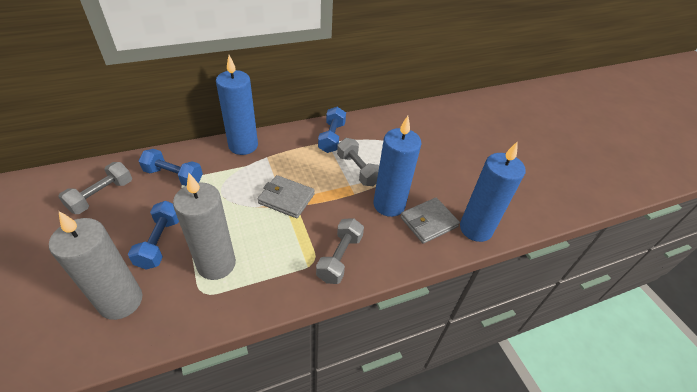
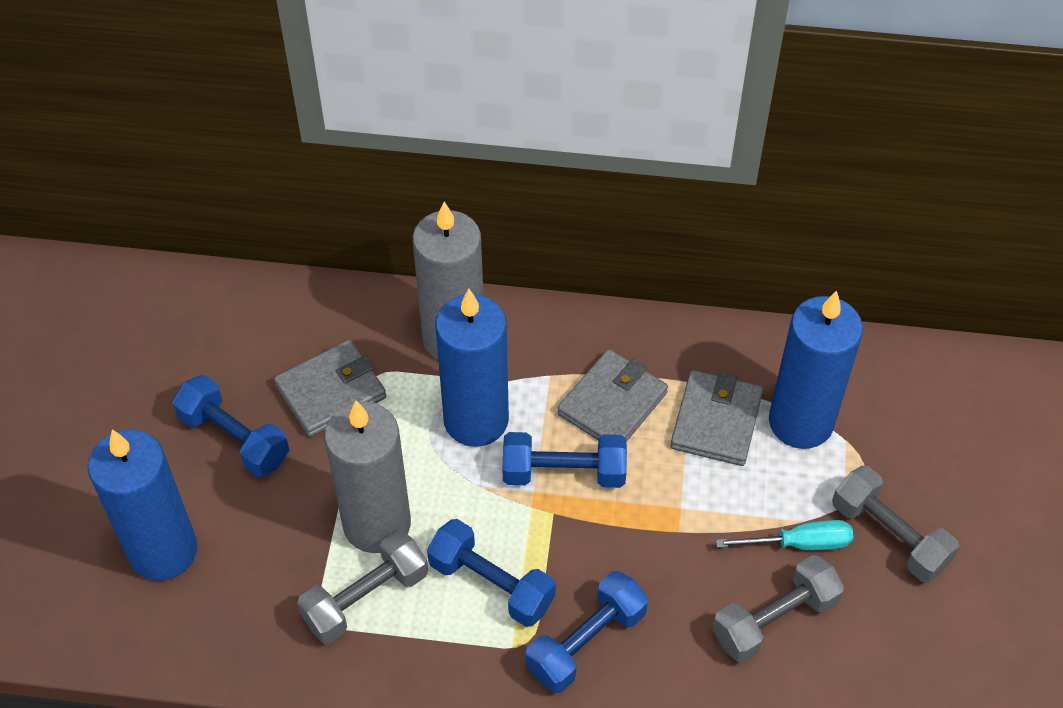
blue dumbbell: 3 -> 4
grey wallet: 2 -> 3
turquoise screwdriver: 0 -> 1

